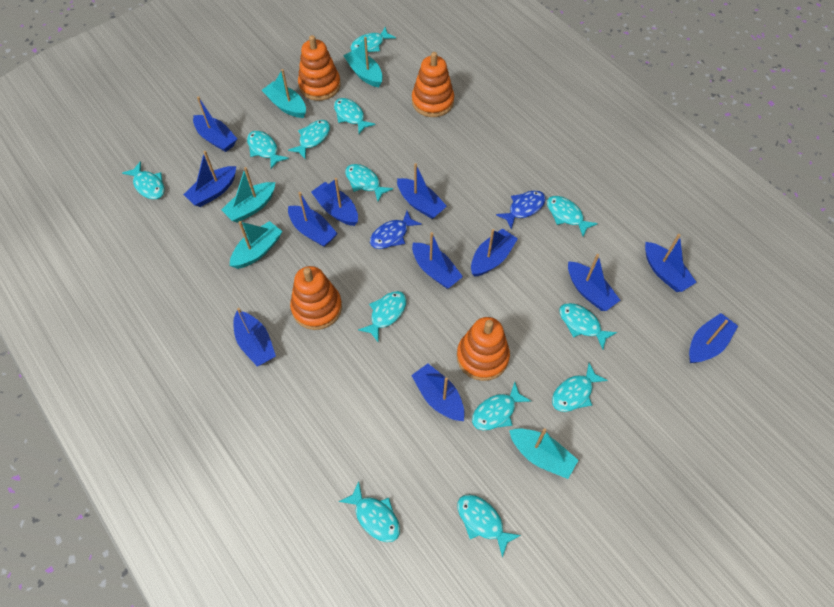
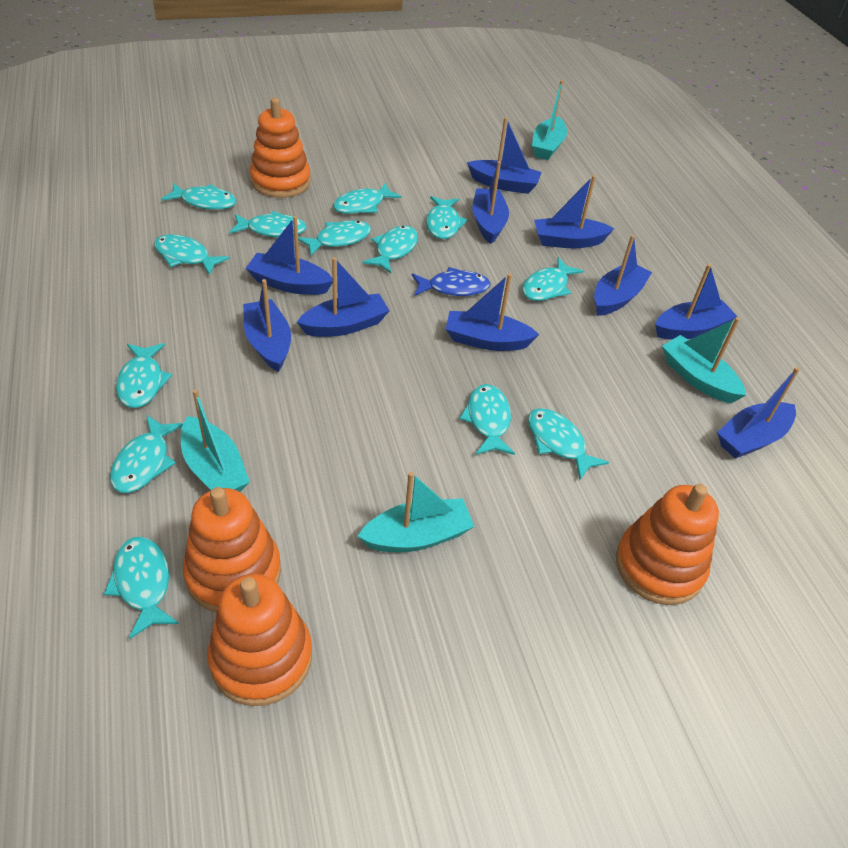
blue boat: 12 -> 10
blue fish: 2 -> 1
turquoise boat: 5 -> 4

